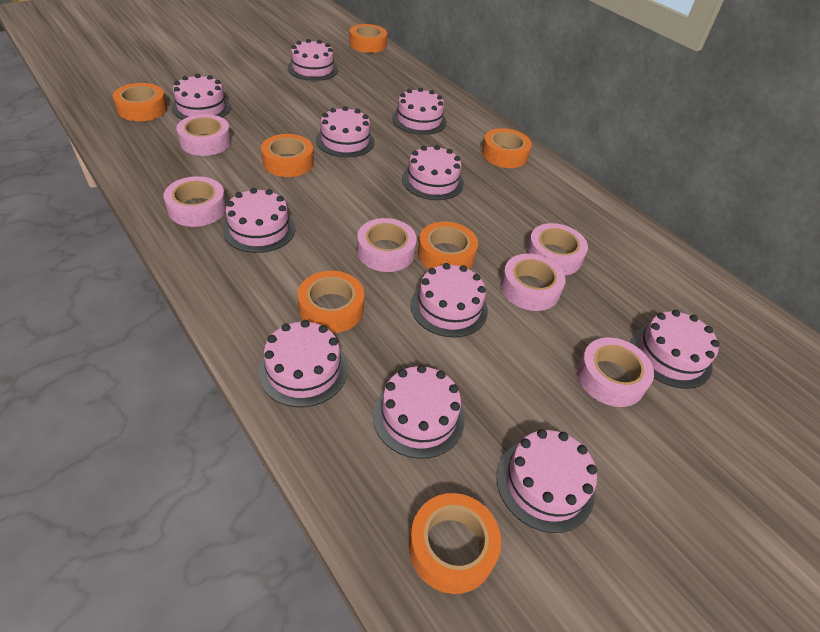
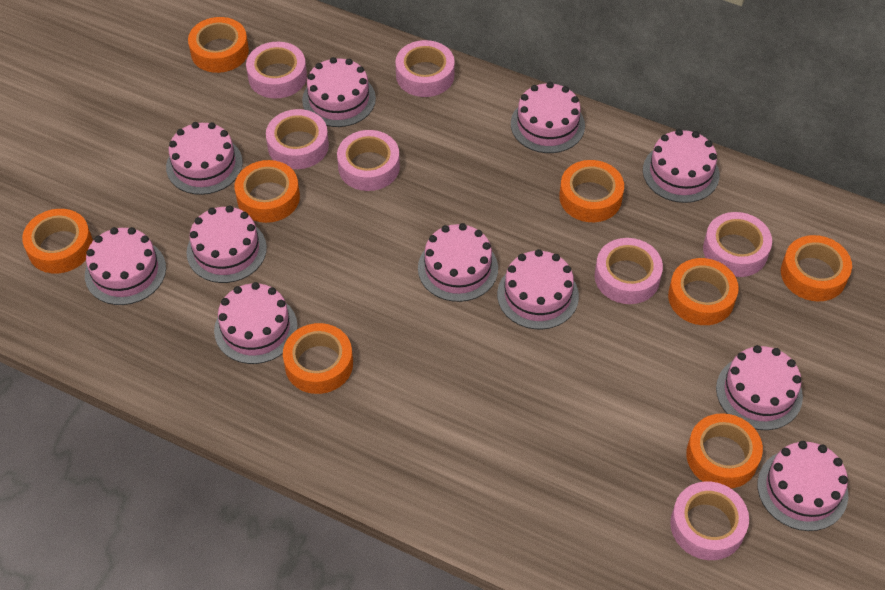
orange tape: 7 -> 8
pink tape: 6 -> 7

